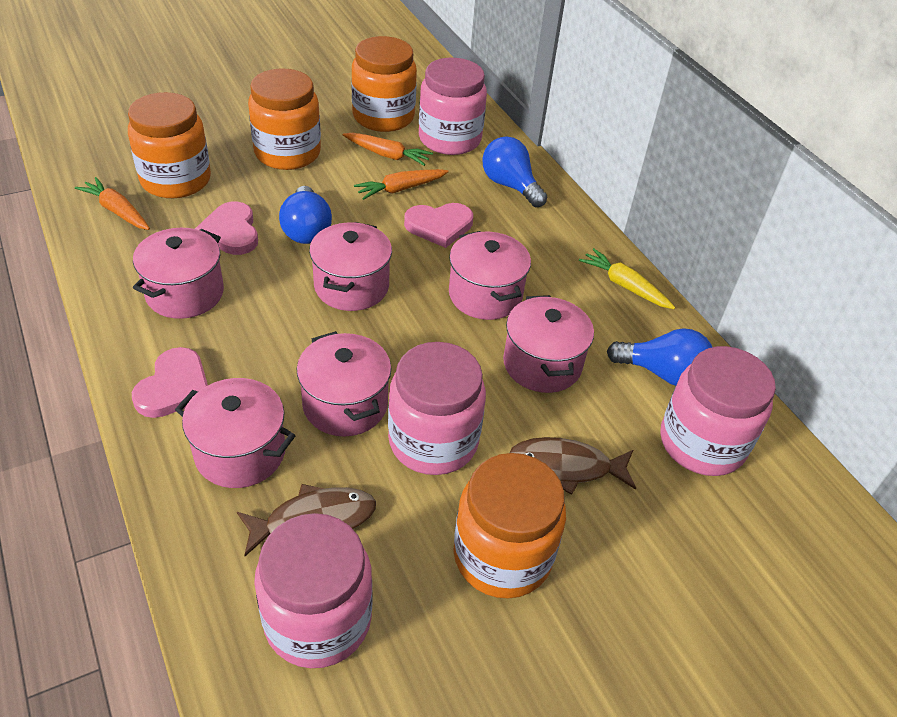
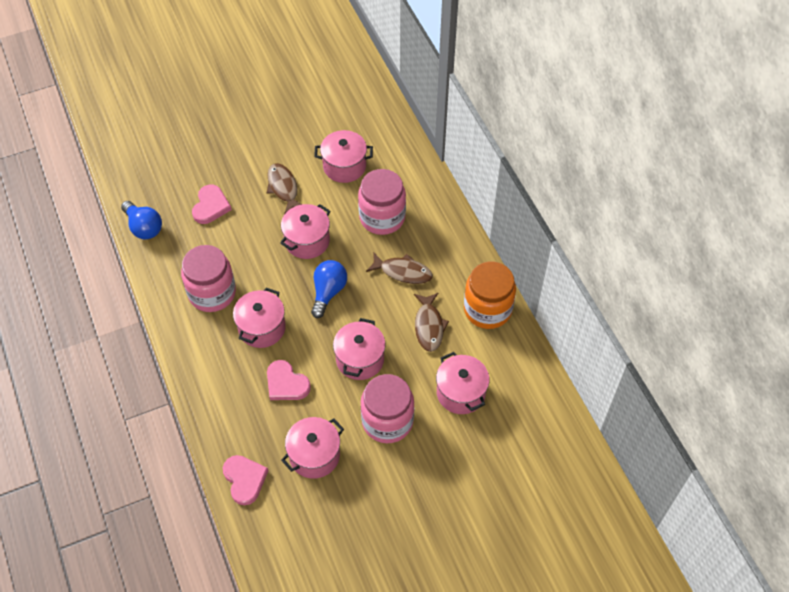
blue light bulb: 3 -> 2
brown fish: 2 -> 3
orange carrot: 3 -> 0
orange jar: 4 -> 1
pink jar: 4 -> 3
yellow carrot: 1 -> 0

